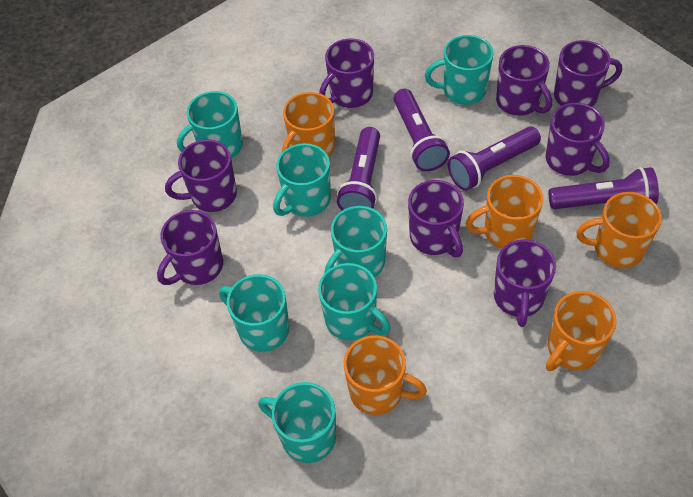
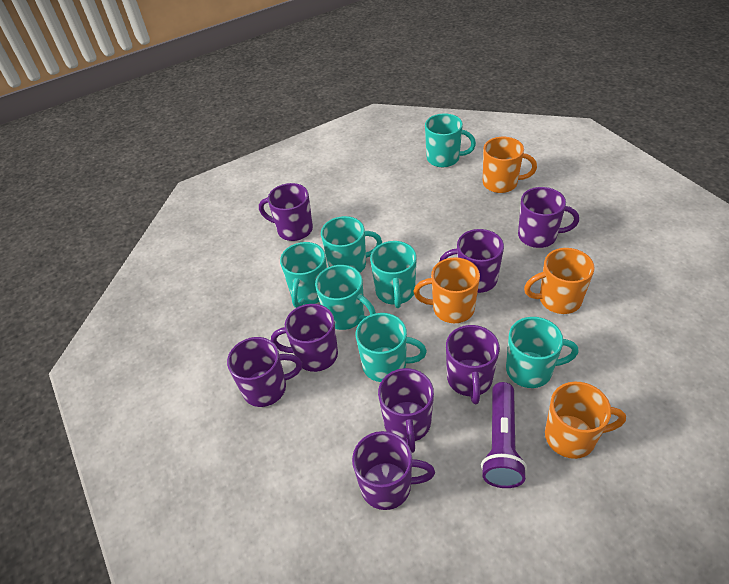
orange mug: 5 -> 4
purple flashlight: 4 -> 1

